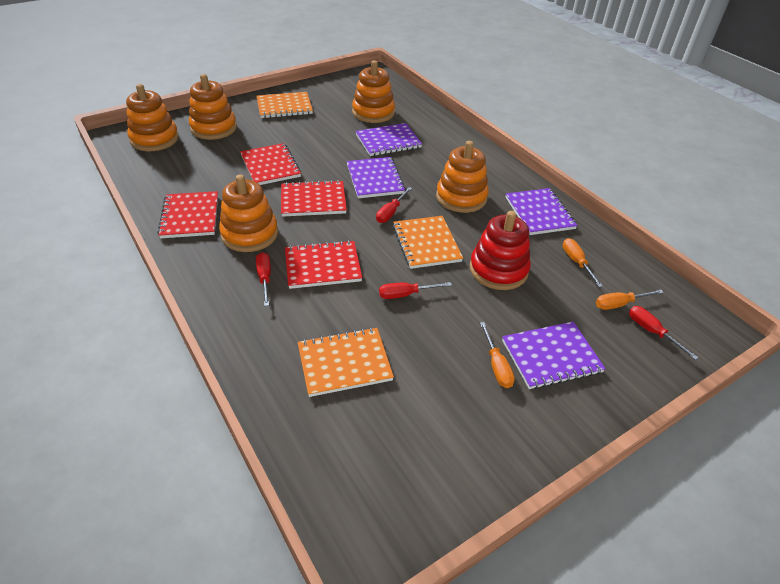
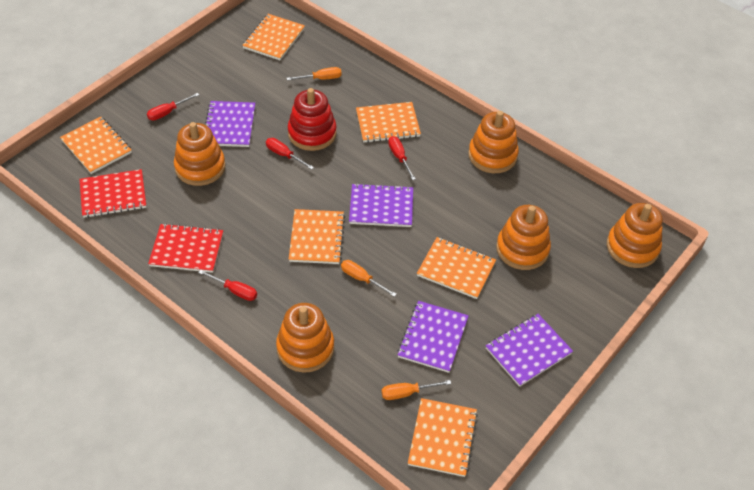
orange notebook: 3 -> 6
red notebook: 4 -> 2

